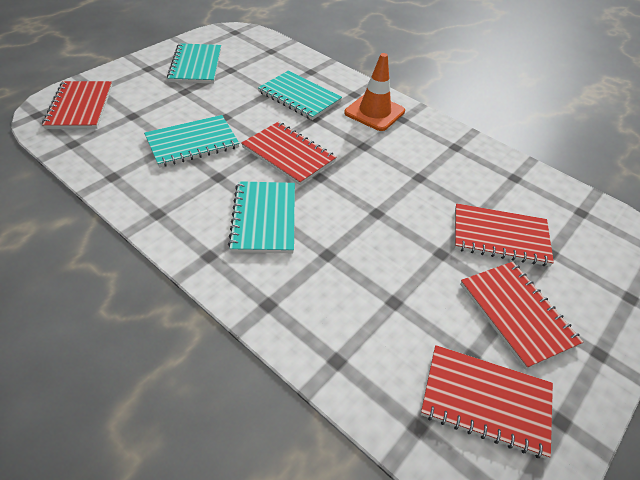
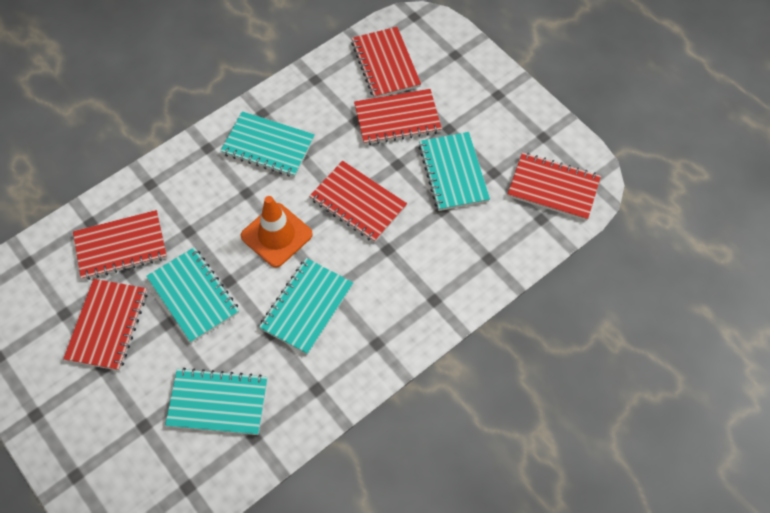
red notebook: 5 -> 6
turquoise notebook: 4 -> 5

